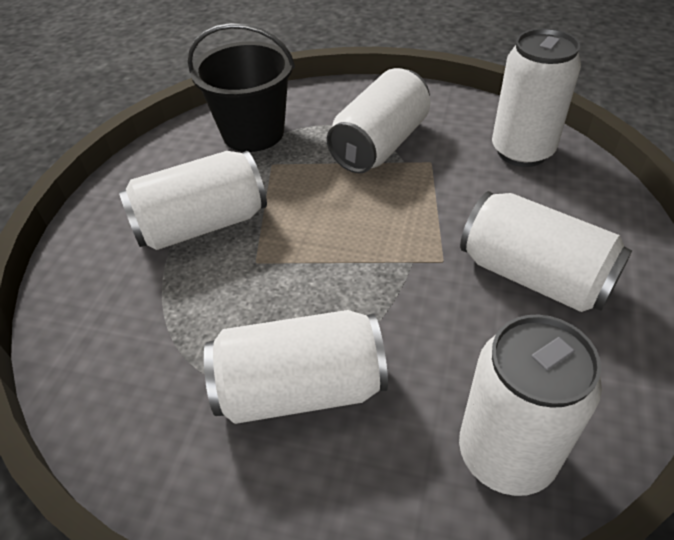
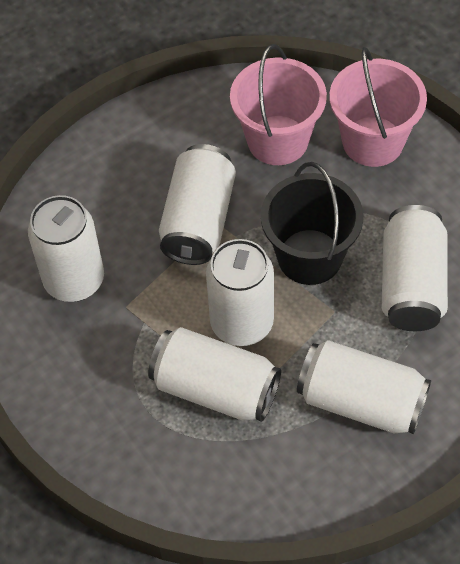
pink bucket: 0 -> 2

